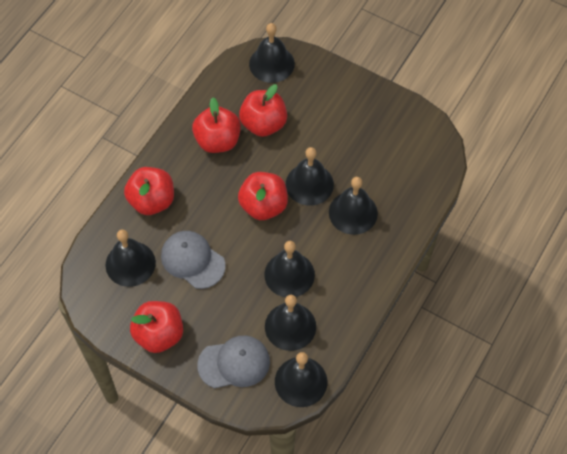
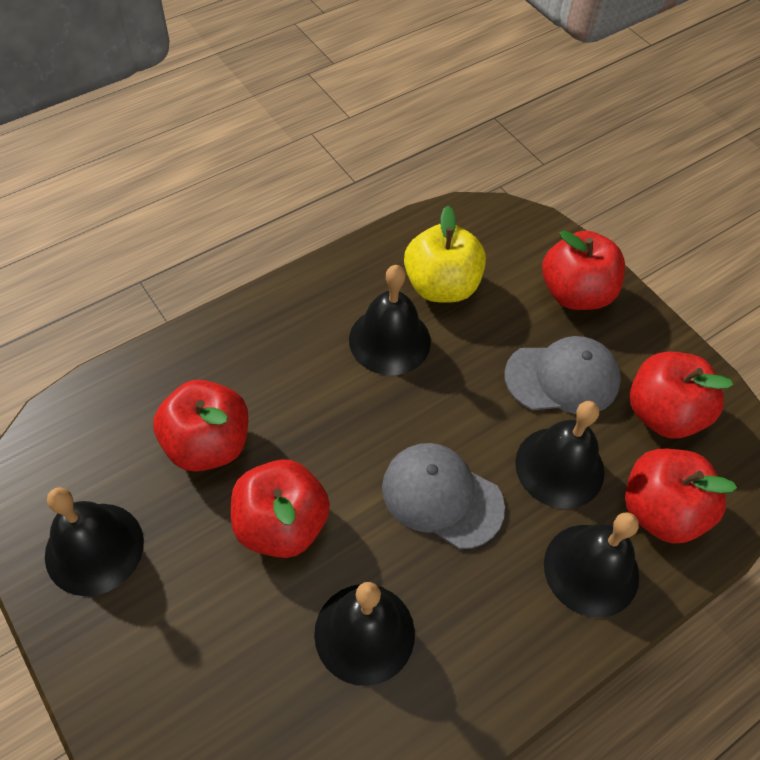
black bell: 7 -> 5
yellow apple: 0 -> 1

